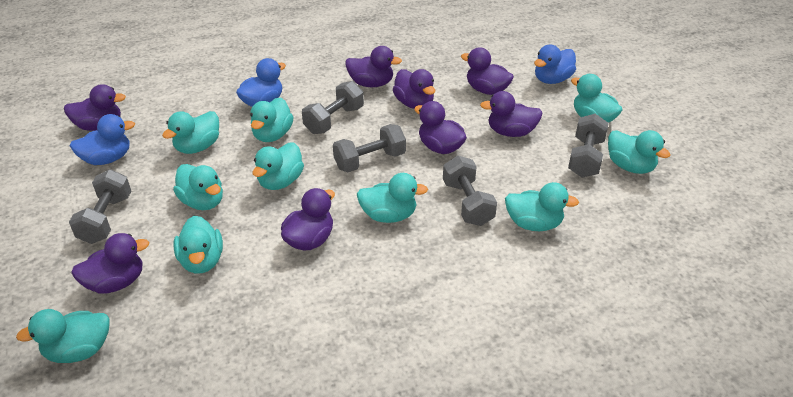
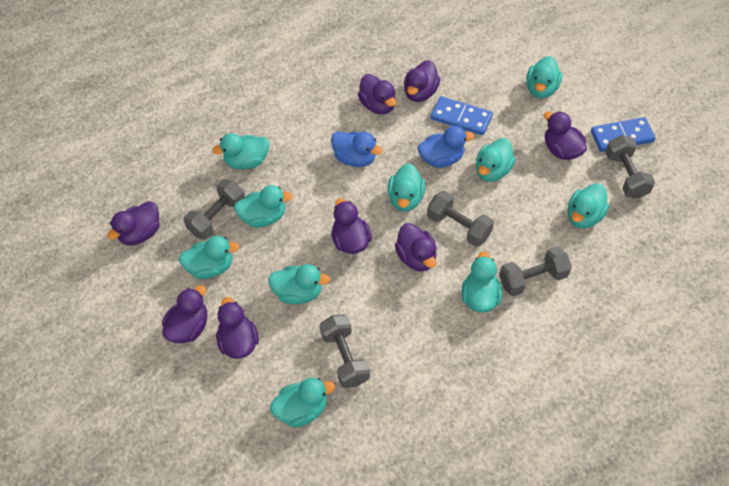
blue domino: 0 -> 2
blue duck: 3 -> 2

